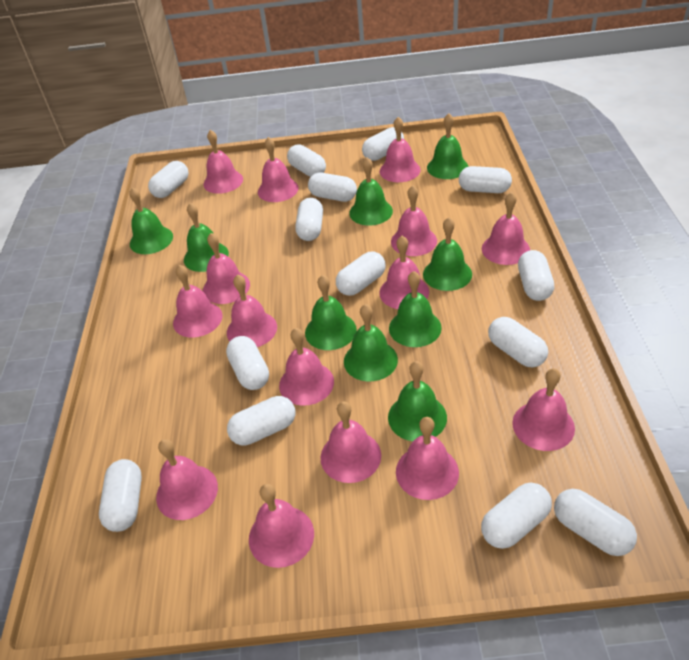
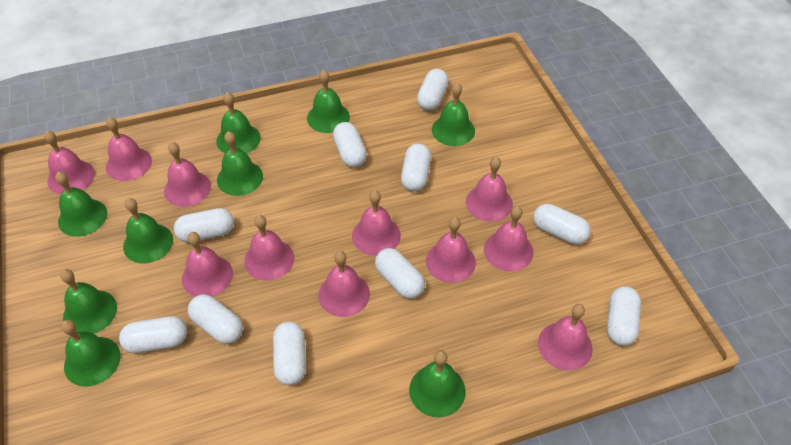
pink bell: 15 -> 11
white capsule: 14 -> 10

